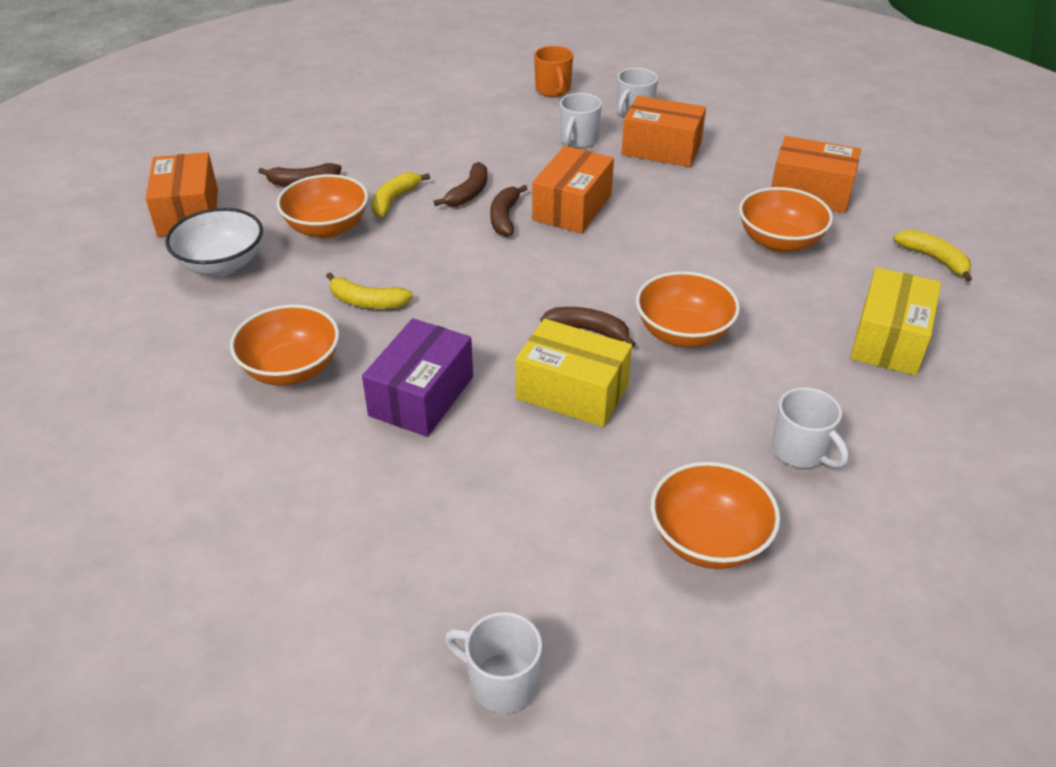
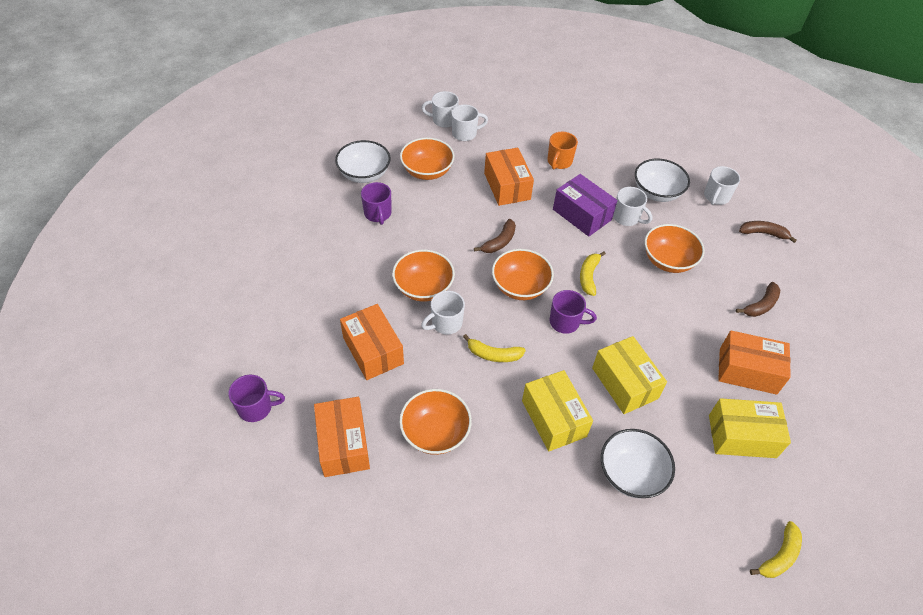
brown banana: 4 -> 3
purple mug: 0 -> 3
white bowl: 1 -> 3
white mug: 4 -> 5
yellow box: 2 -> 3

